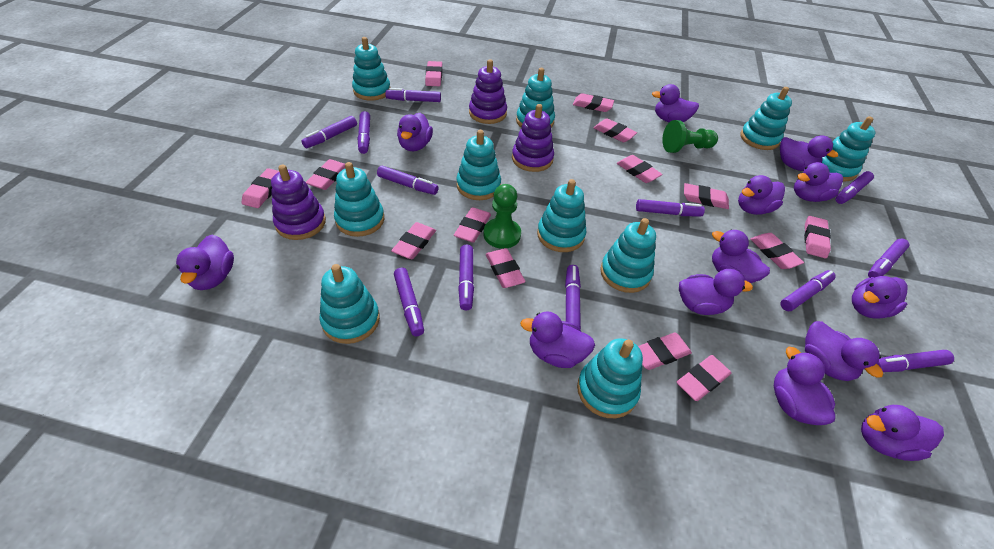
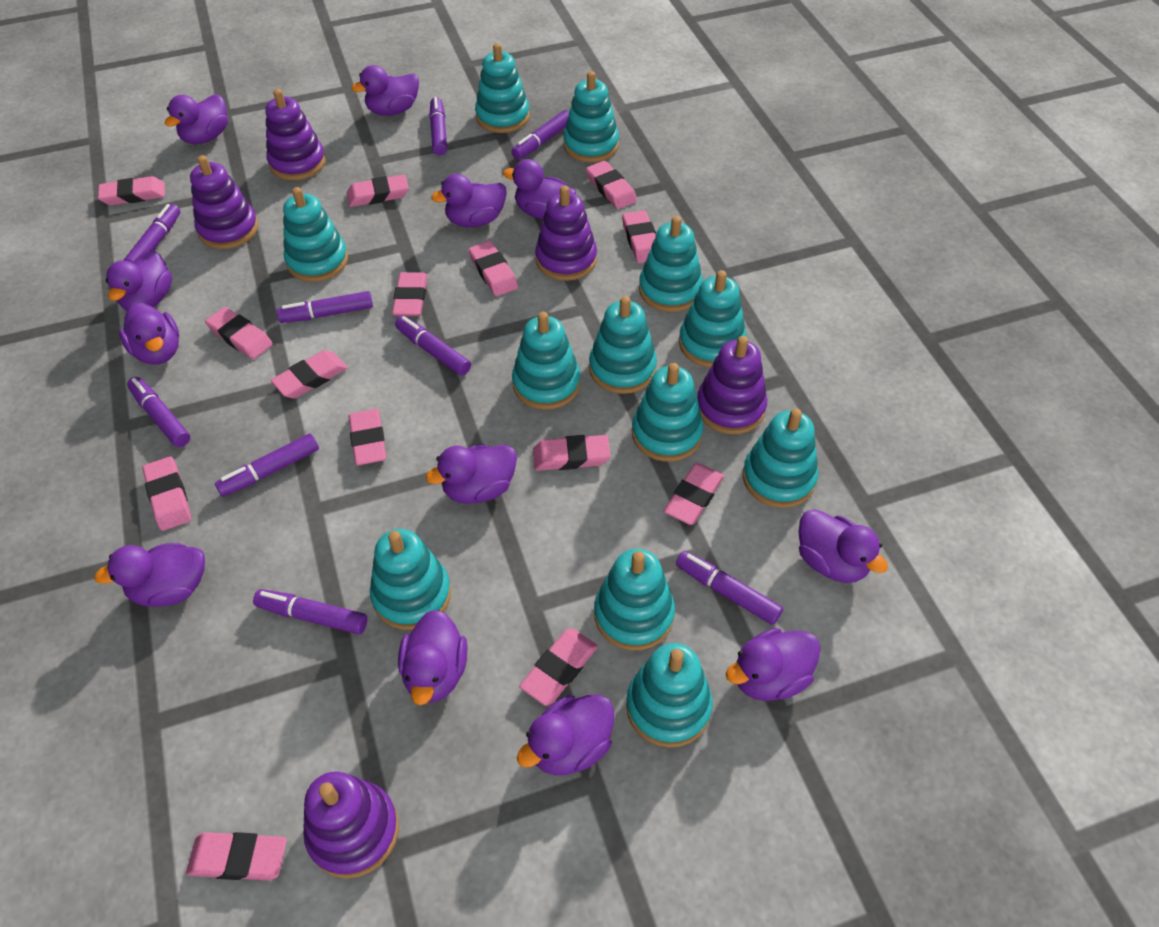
green pawn: 2 -> 0
purple duck: 13 -> 12
purple marker: 12 -> 9
purple stacking toy: 3 -> 5
turquoise stacking toy: 10 -> 12

